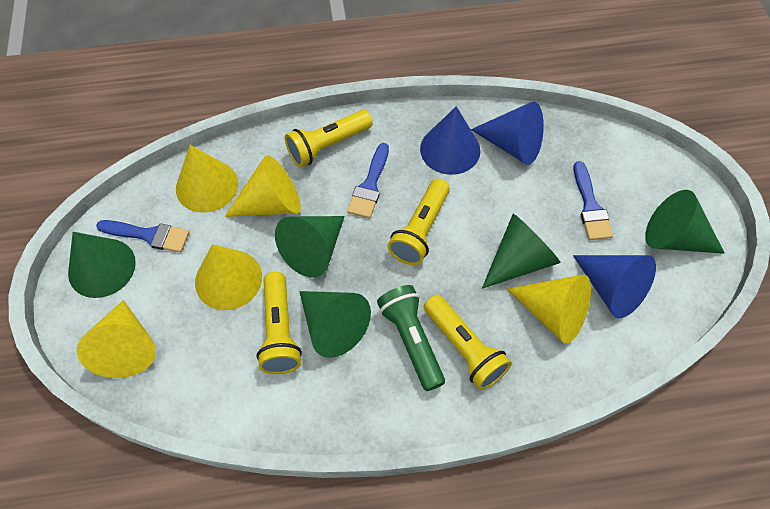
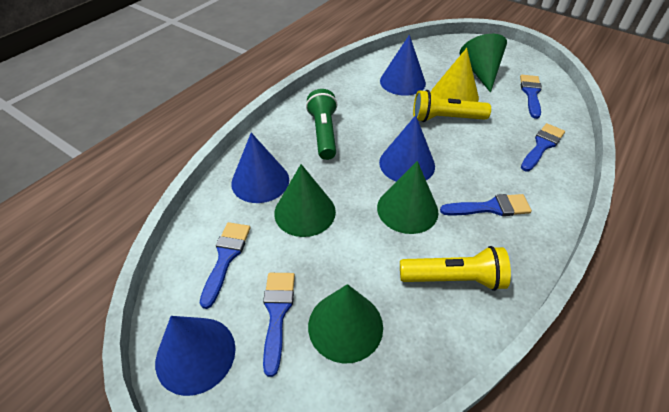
blue brush: 3 -> 5
blue cone: 3 -> 4
green cone: 5 -> 4
yellow cone: 5 -> 1
yellow flashlight: 4 -> 2

